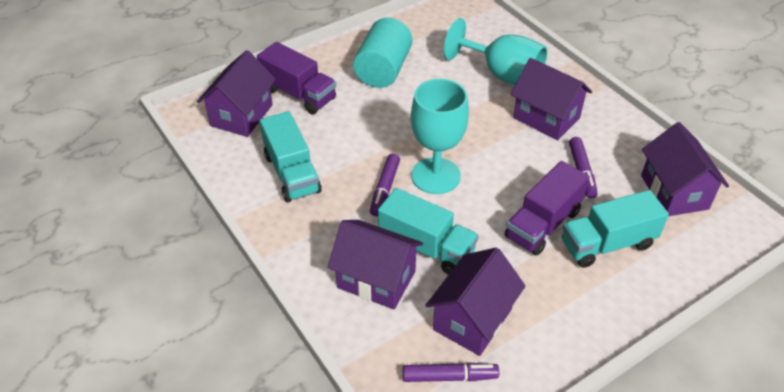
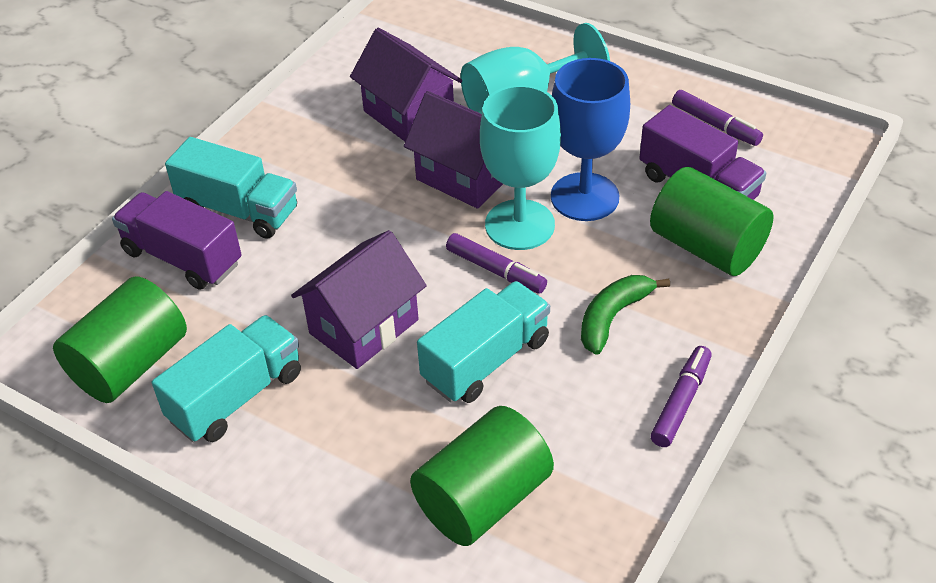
blue goblet: 0 -> 1
green banana: 0 -> 1
green cylinder: 0 -> 3
purple house: 5 -> 3
turquoise cylinder: 1 -> 0

